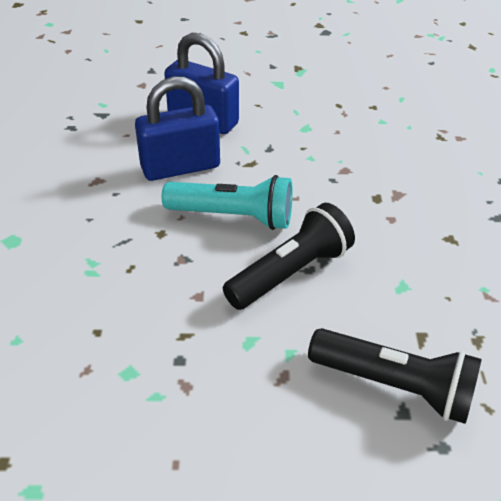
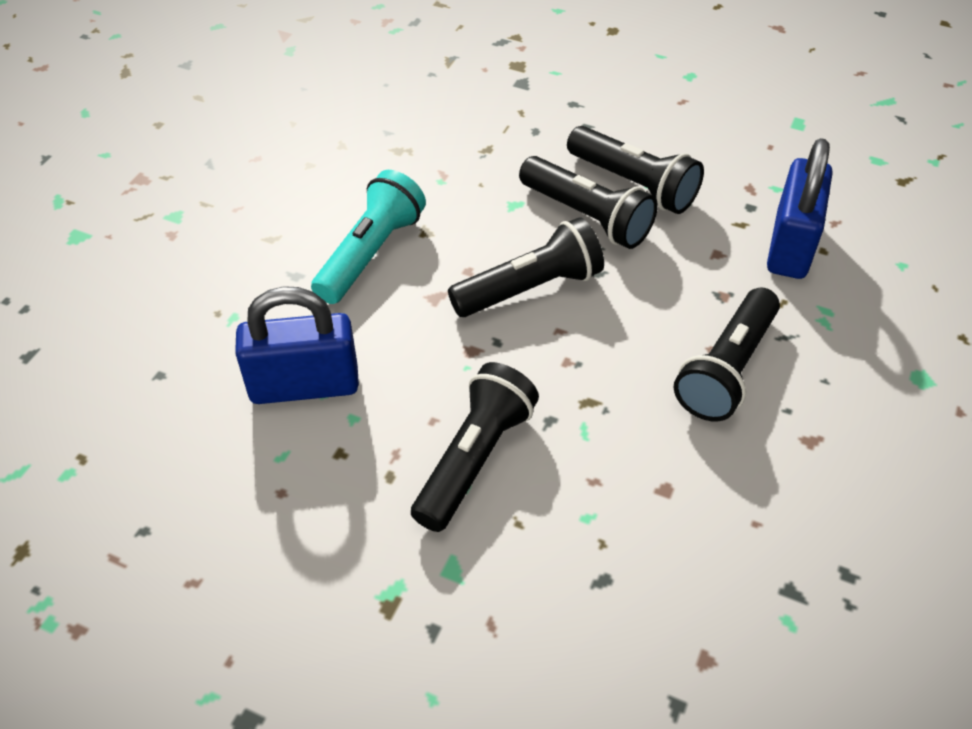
black flashlight: 2 -> 5

